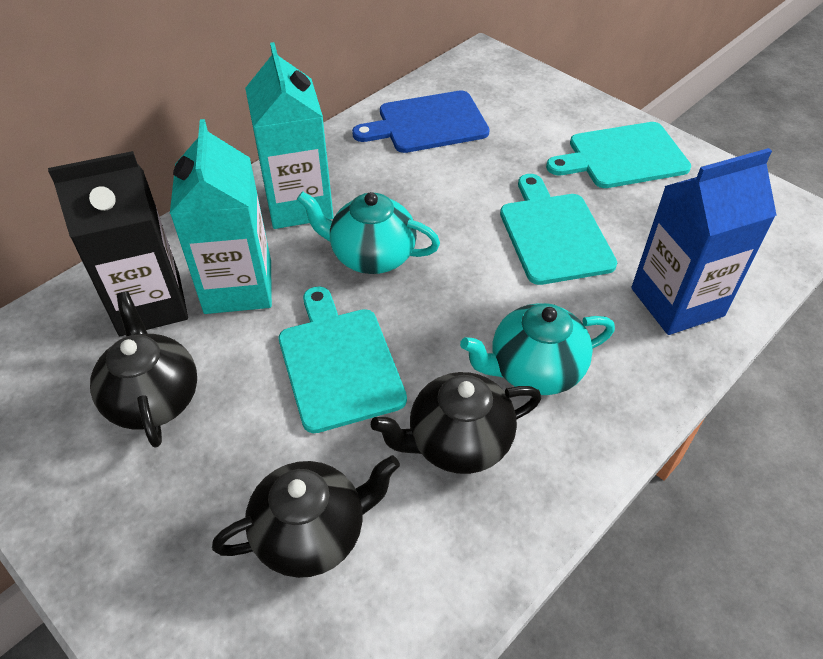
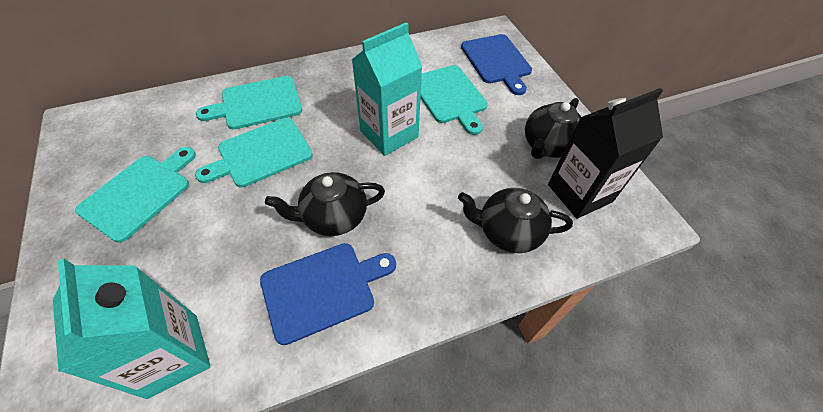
blue carton: 1 -> 0
blue cutting board: 1 -> 2
turquoise cutting board: 3 -> 4
turquoise teapot: 2 -> 0

